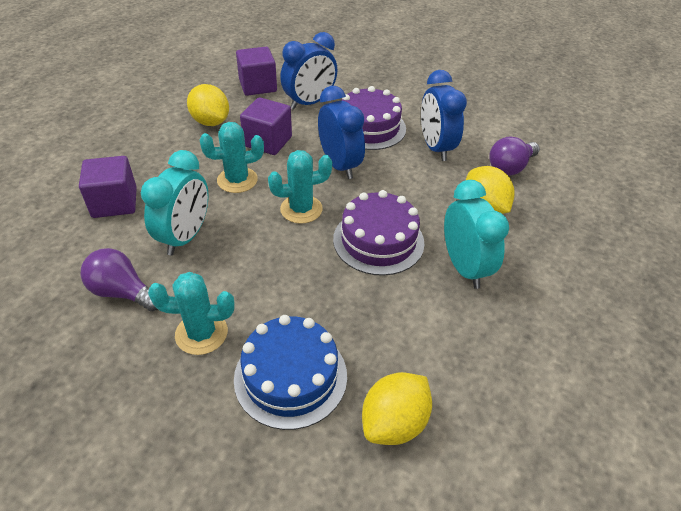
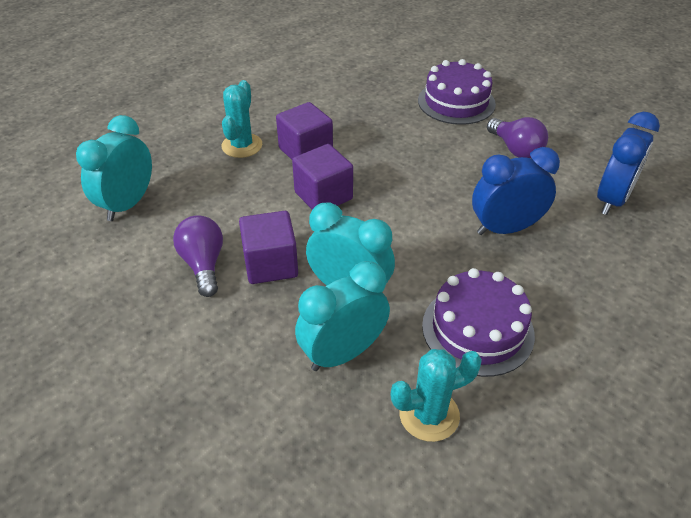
blue cake: 1 -> 0
blue clock: 3 -> 2
turquoise cactus: 3 -> 2
turquoise clock: 2 -> 3
yellow lemon: 3 -> 0

